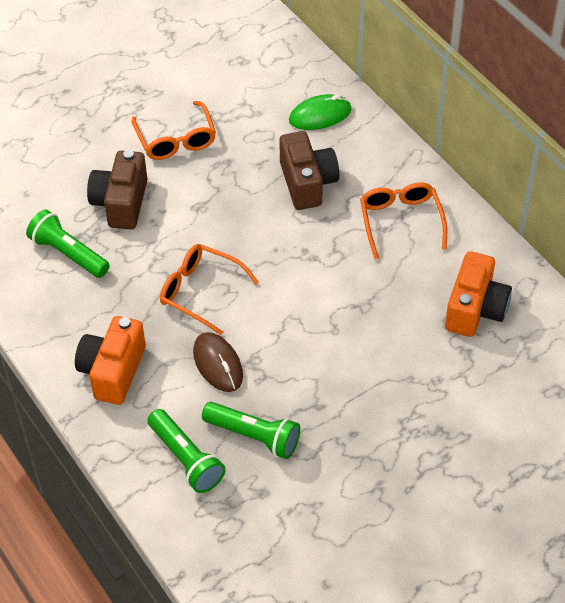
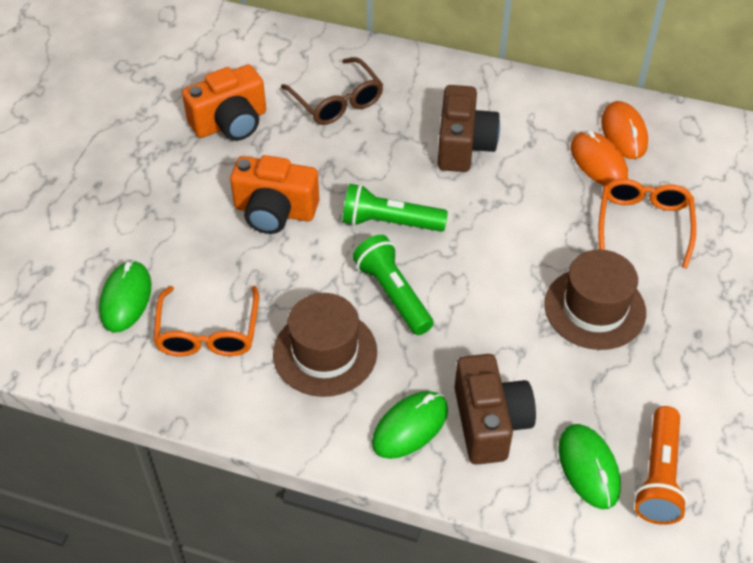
brown glasses: 0 -> 1
brown hat: 0 -> 2
brown mouse: 1 -> 0
green flashlight: 3 -> 2
green mouse: 1 -> 3
orange flashlight: 0 -> 1
orange glasses: 3 -> 2
orange mouse: 0 -> 2

